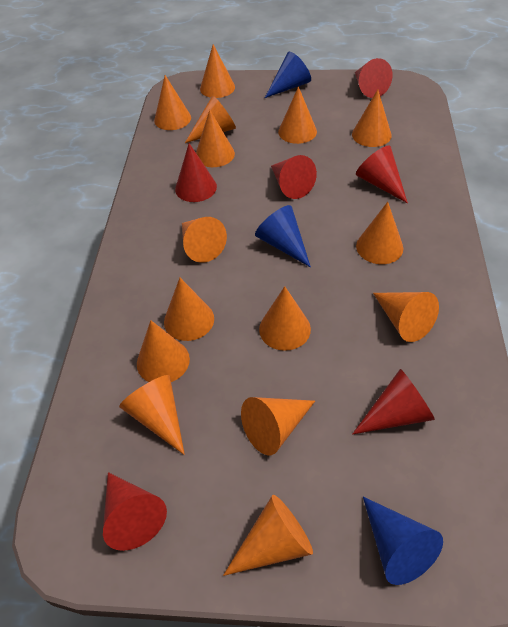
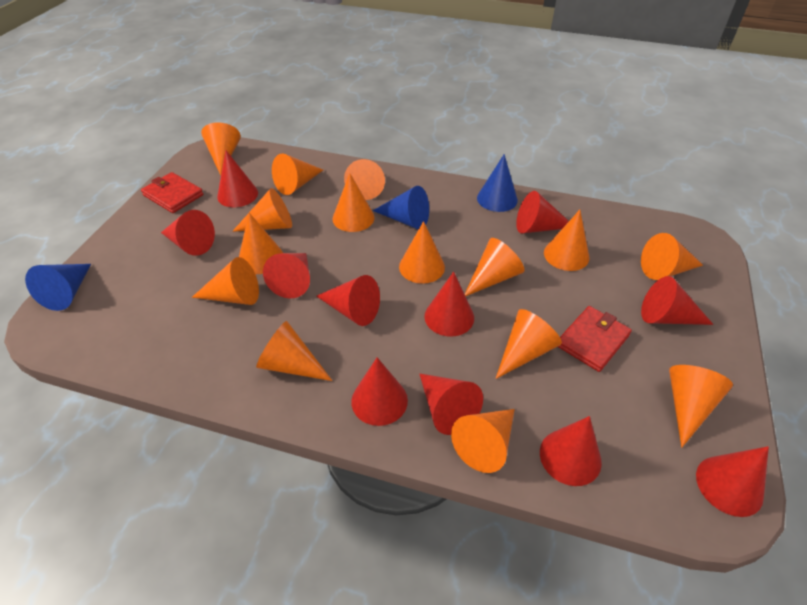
red cone: 6 -> 11
red wallet: 0 -> 2

